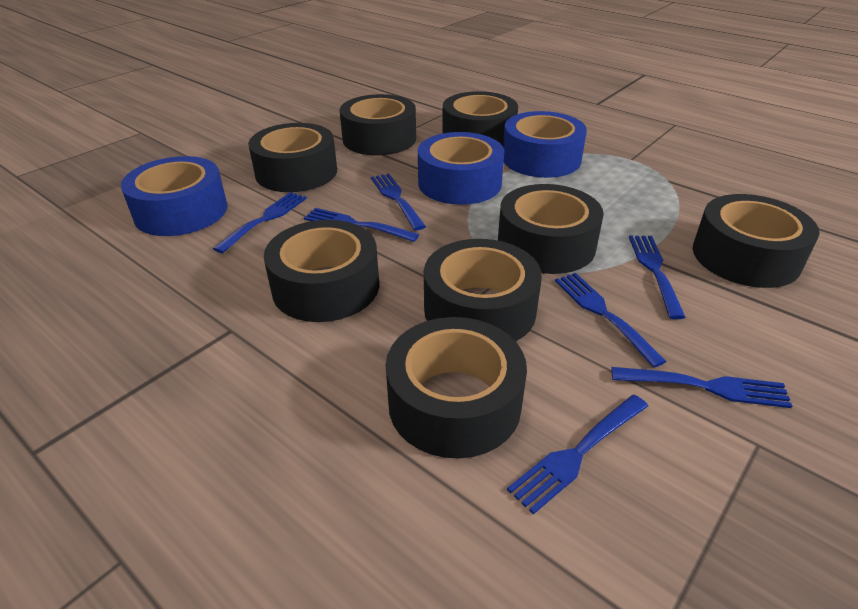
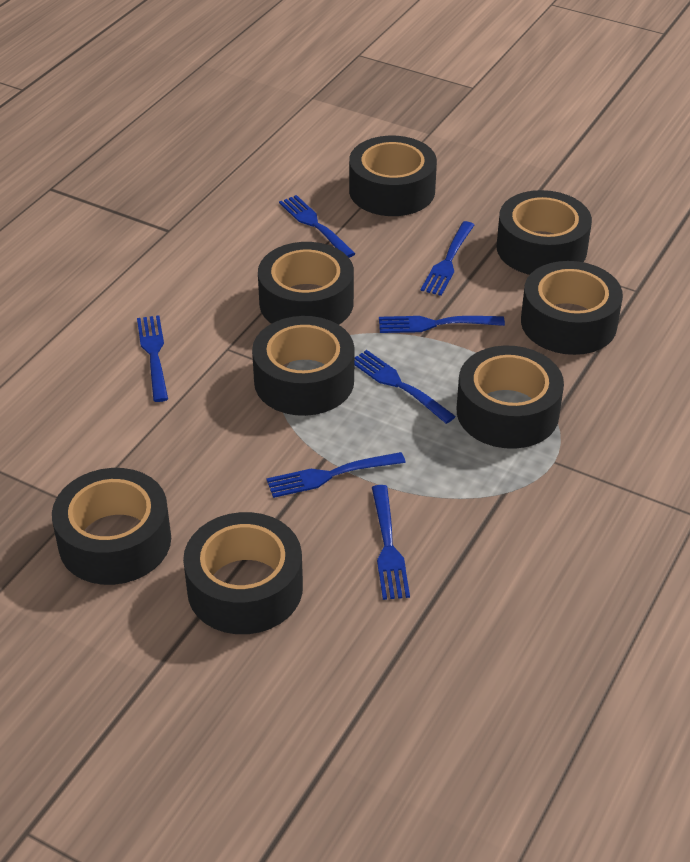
blue tape: 3 -> 0

